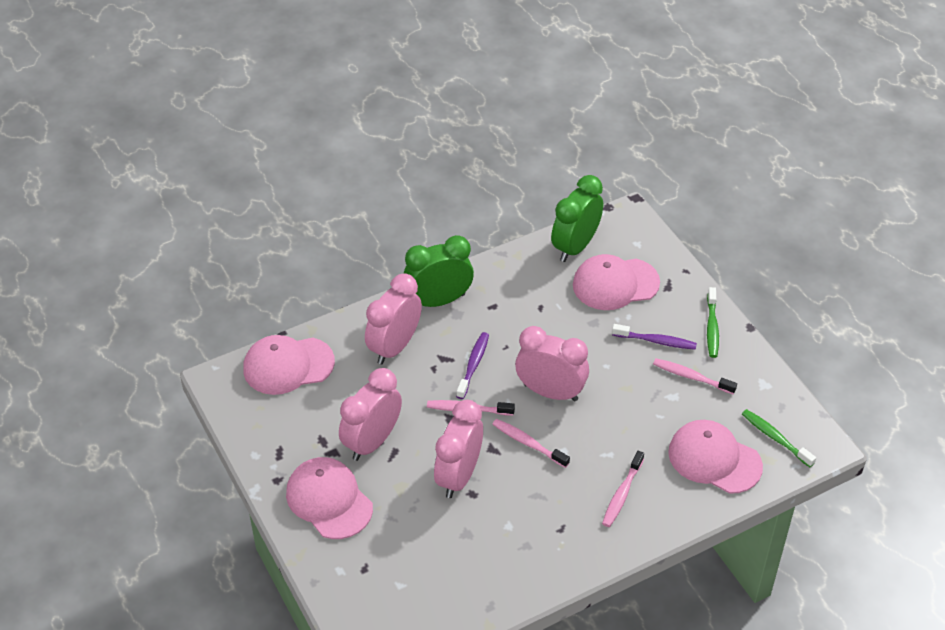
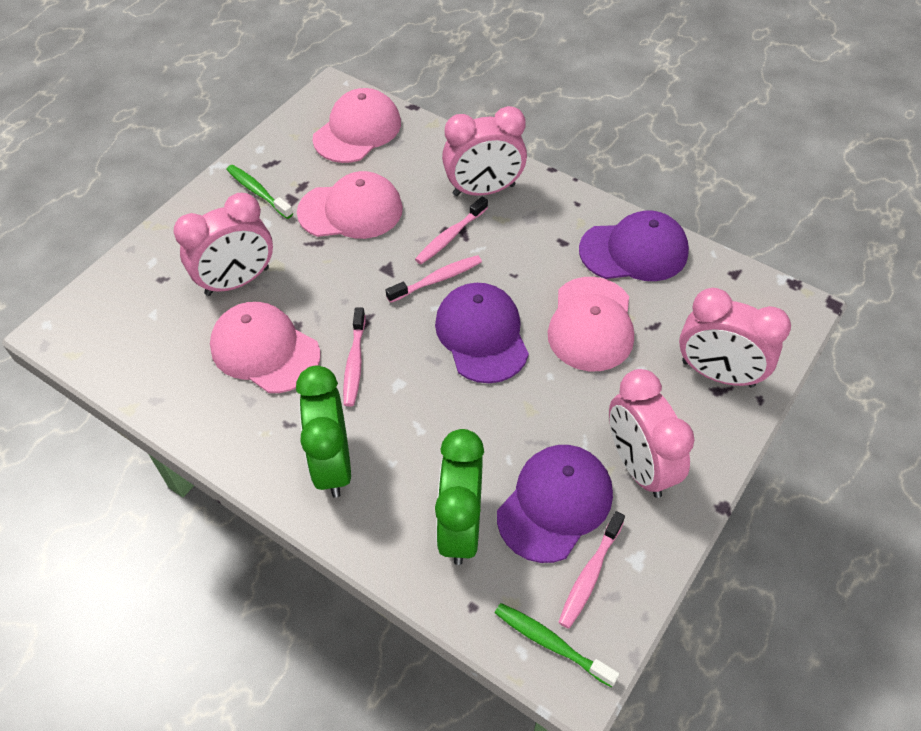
purple cap: 0 -> 3
purple toothbrush: 2 -> 0

